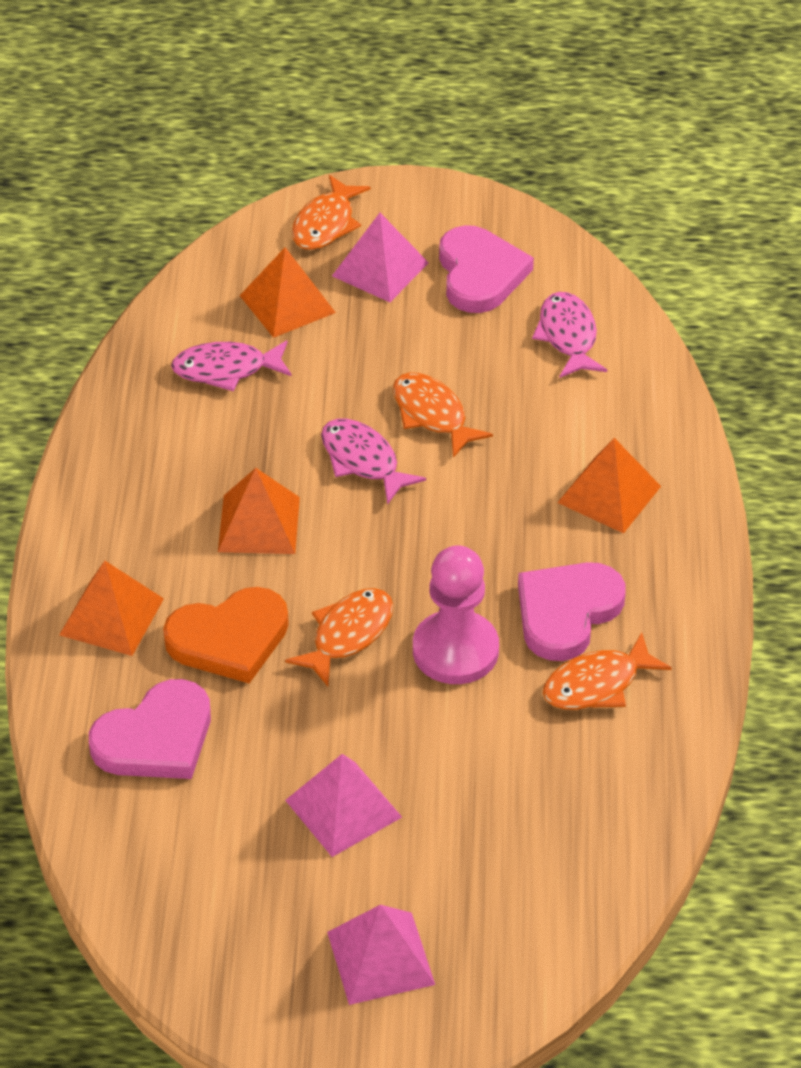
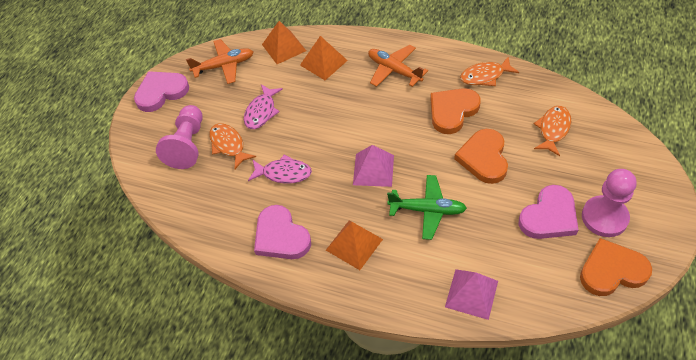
green plane: 0 -> 1
orange fish: 4 -> 3
orange heart: 1 -> 3
orange plane: 0 -> 2
orange pyramid: 4 -> 3
pink fish: 3 -> 2
pink pawn: 1 -> 2
pink pyramid: 3 -> 2

